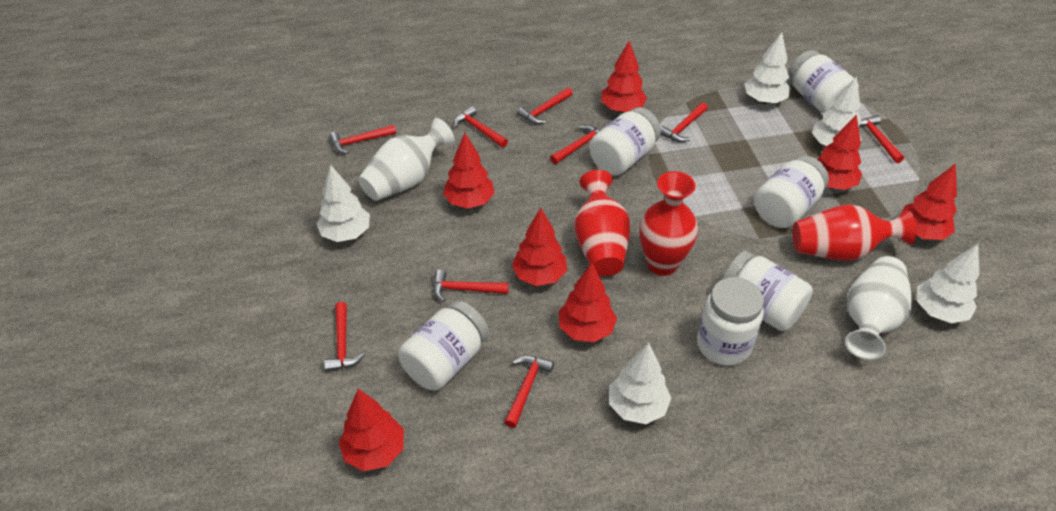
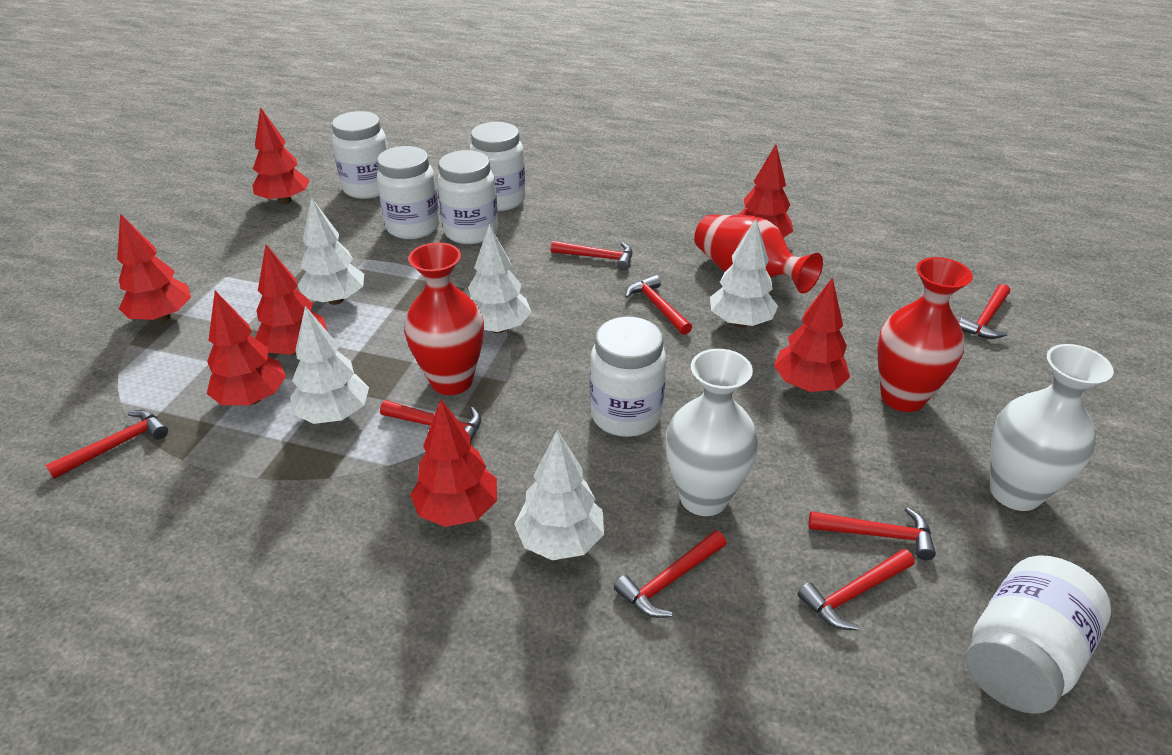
red hammer: 9 -> 8

